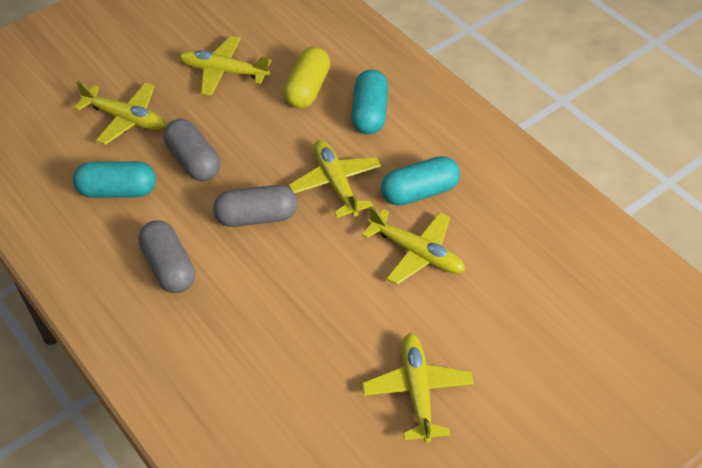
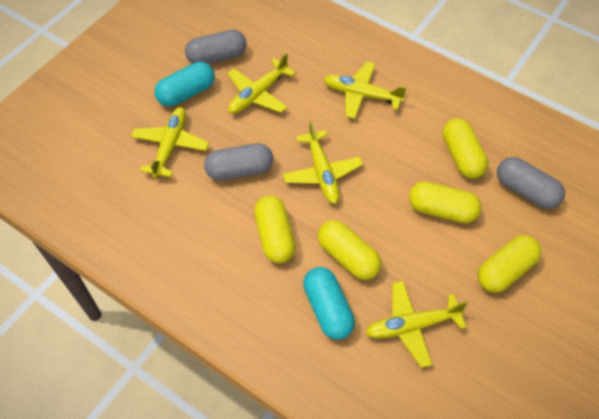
turquoise capsule: 3 -> 2
yellow capsule: 1 -> 5

